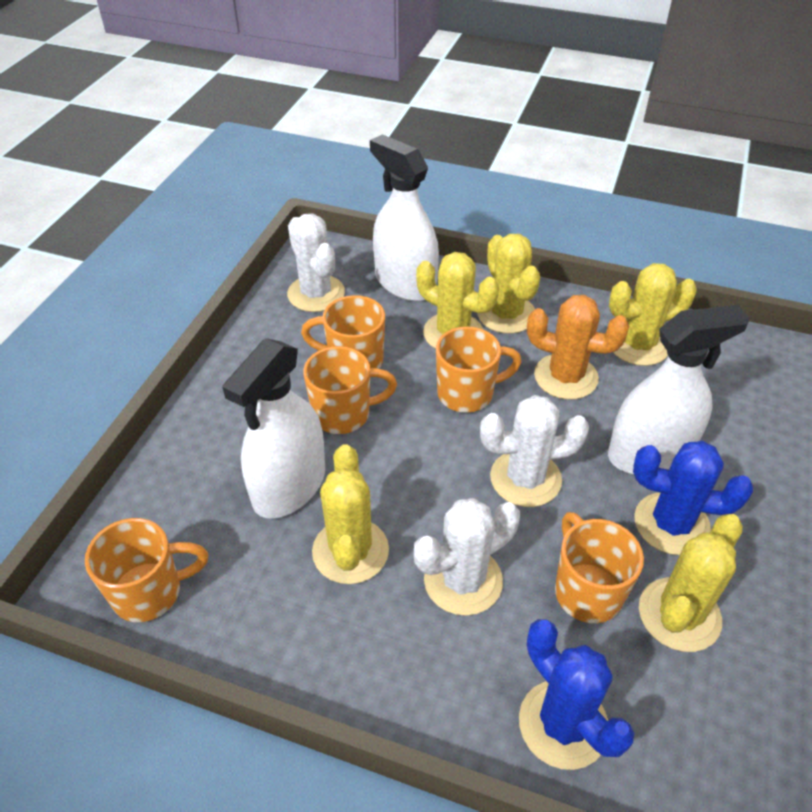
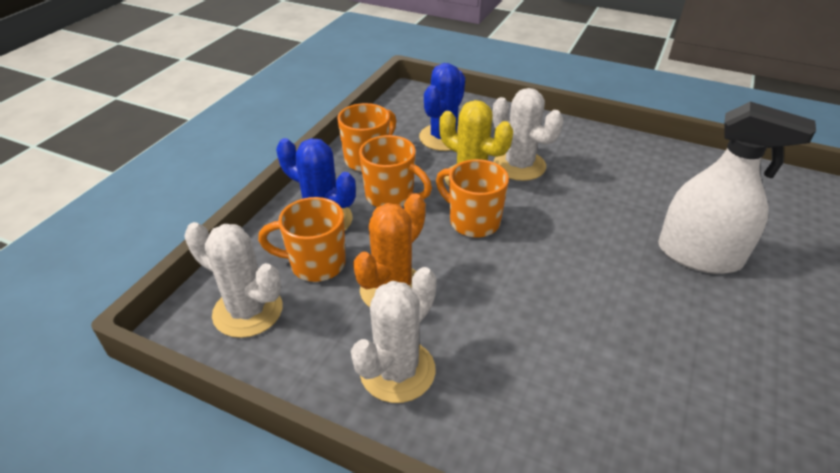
orange mug: 5 -> 4
white spray bottle: 3 -> 1
yellow cactus: 5 -> 1

